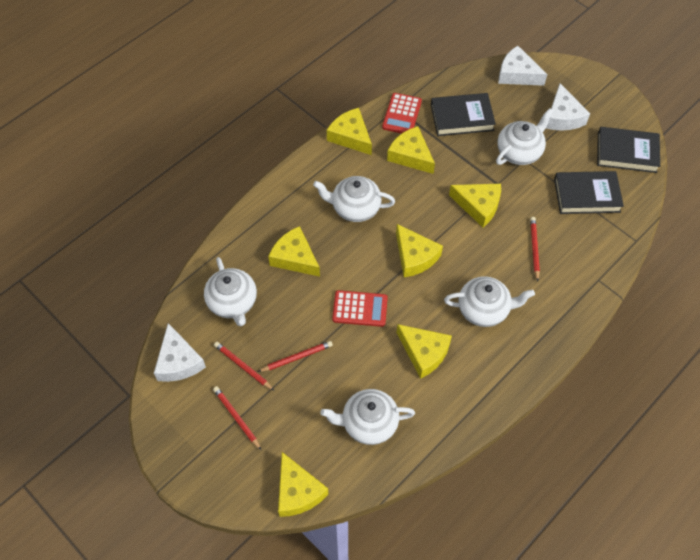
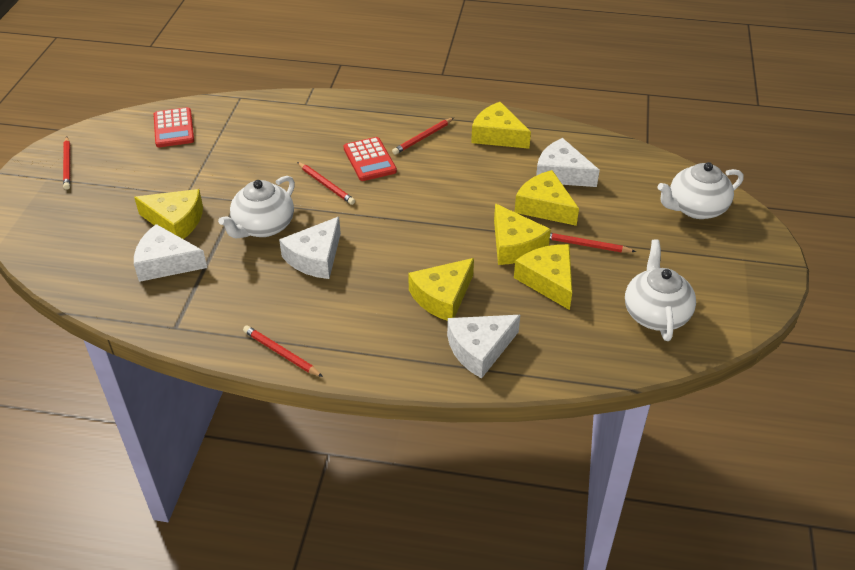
black book: 3 -> 0
red pencil: 4 -> 5
white cheese: 3 -> 4
white teapot: 5 -> 3
yellow cheese: 7 -> 6

